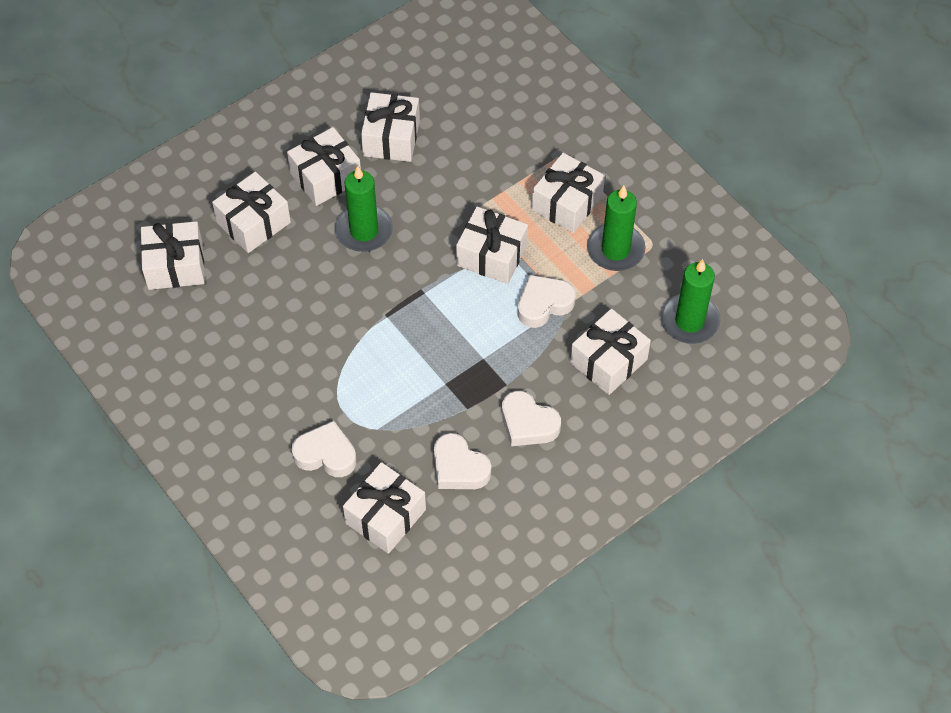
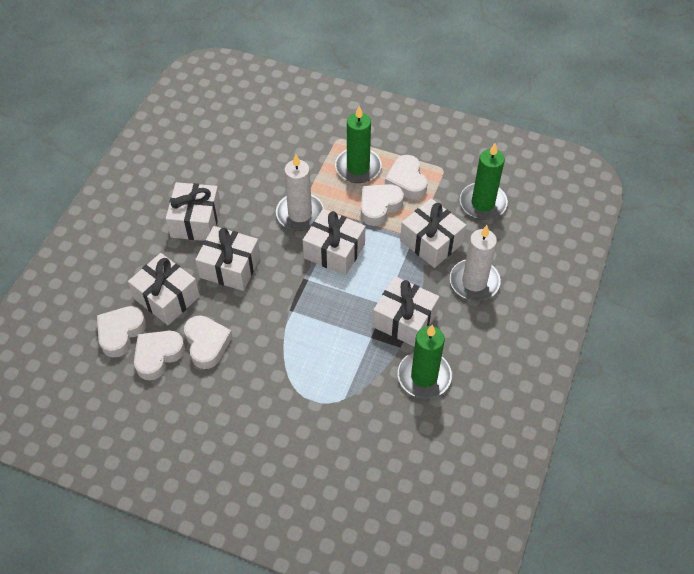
white candle: 0 -> 2
white gift: 8 -> 6
white heart: 4 -> 5

